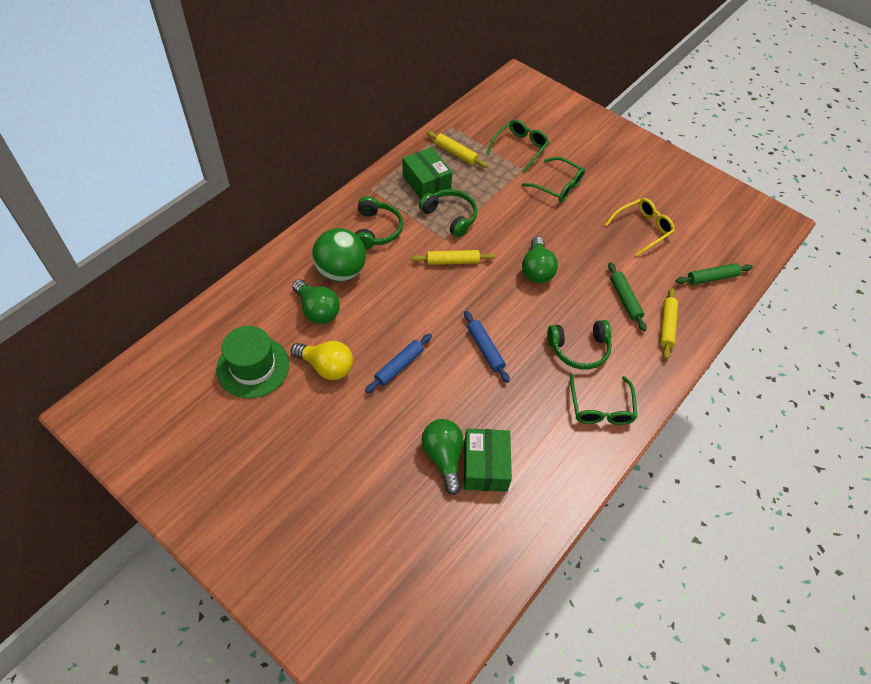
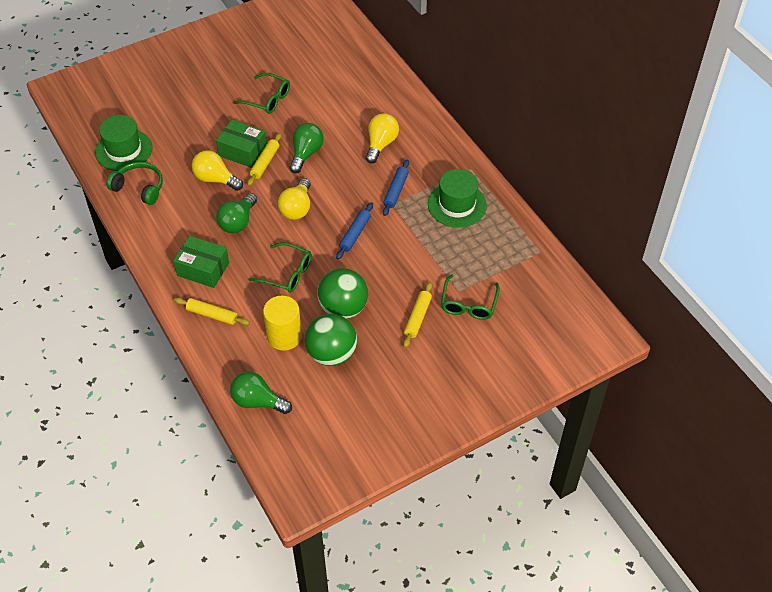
green ball: 1 -> 2
green hat: 1 -> 2
green headphones: 3 -> 1
green rolling pin: 2 -> 0
yellow cylinder: 0 -> 1
yellow glasses: 1 -> 0
yellow light bulb: 1 -> 3

